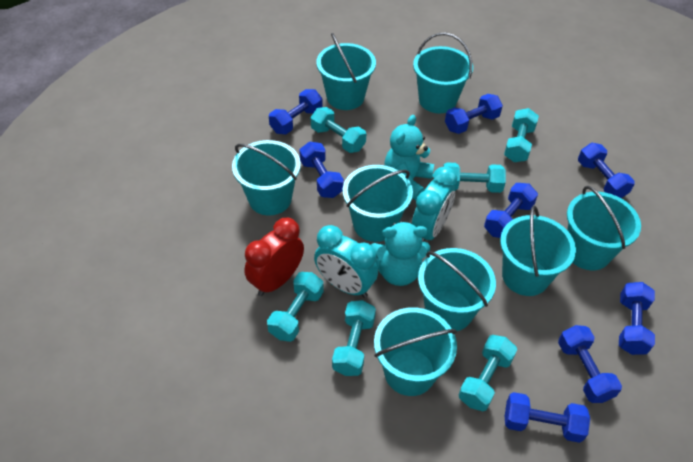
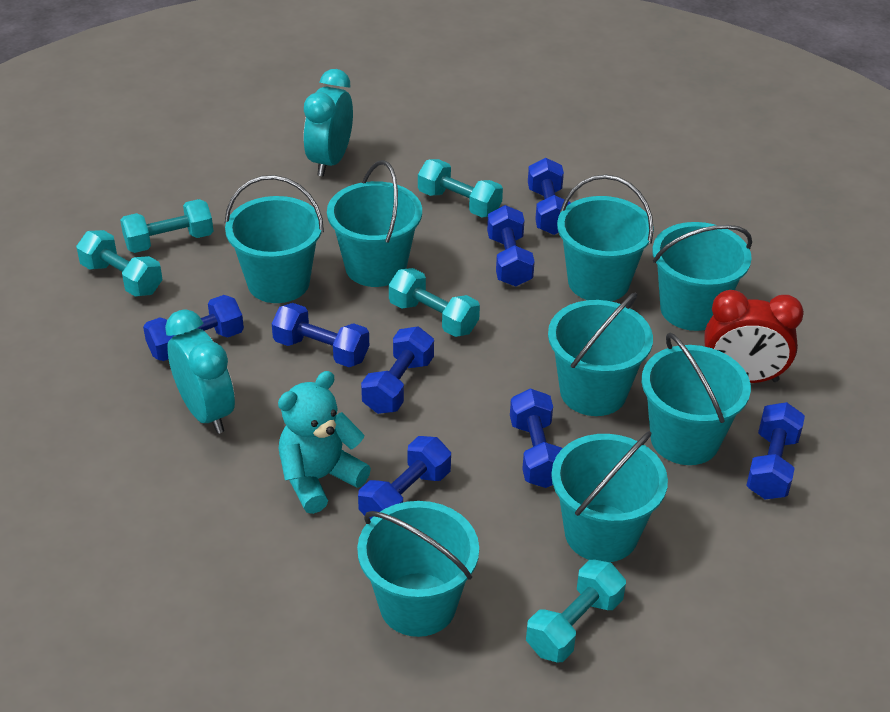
turquoise dumbbell: 6 -> 5
turquoise teddy bear: 2 -> 1

